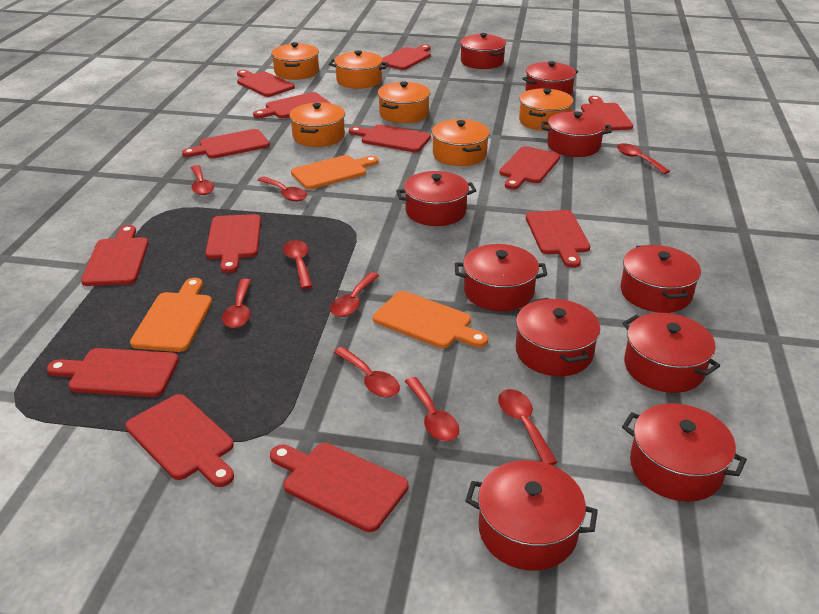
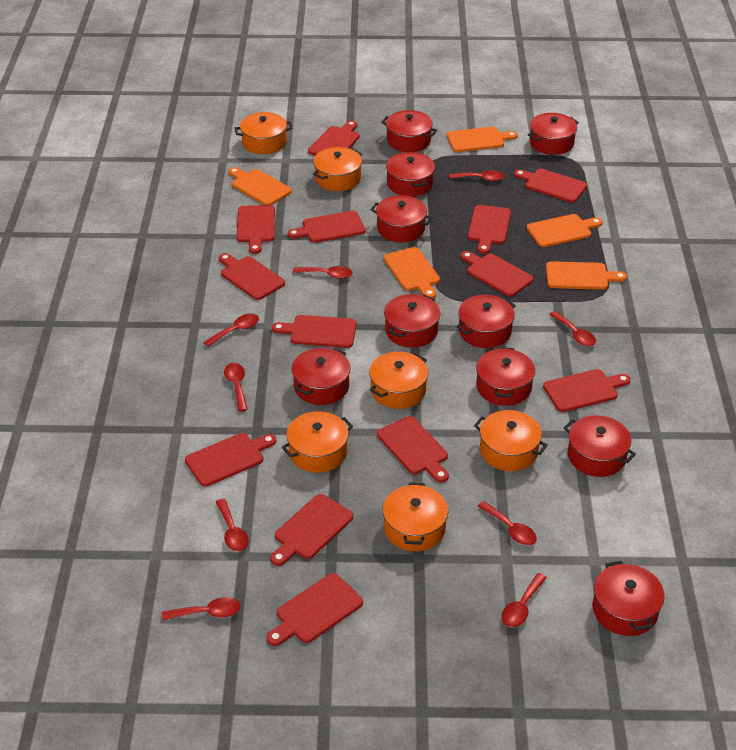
orange cutting board: 3 -> 5

